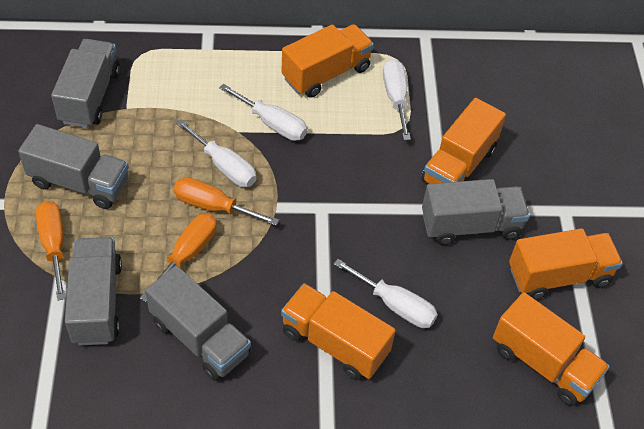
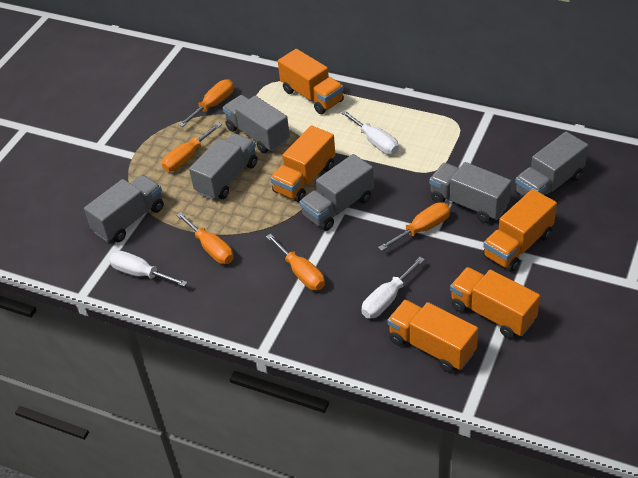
grey truck: 5 -> 6
orange screwdriver: 3 -> 5
white screwdriver: 4 -> 3

